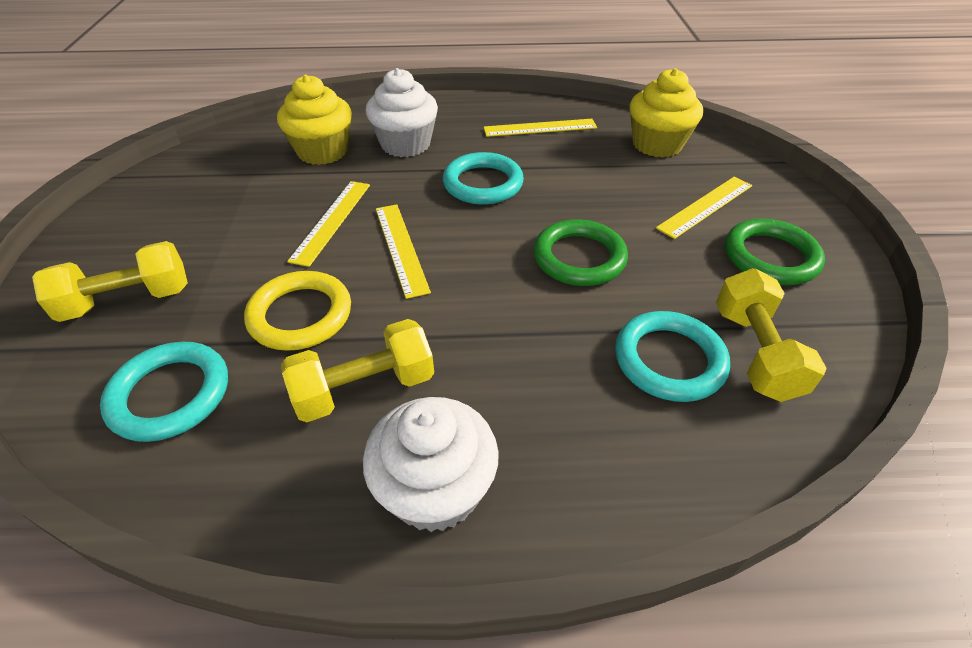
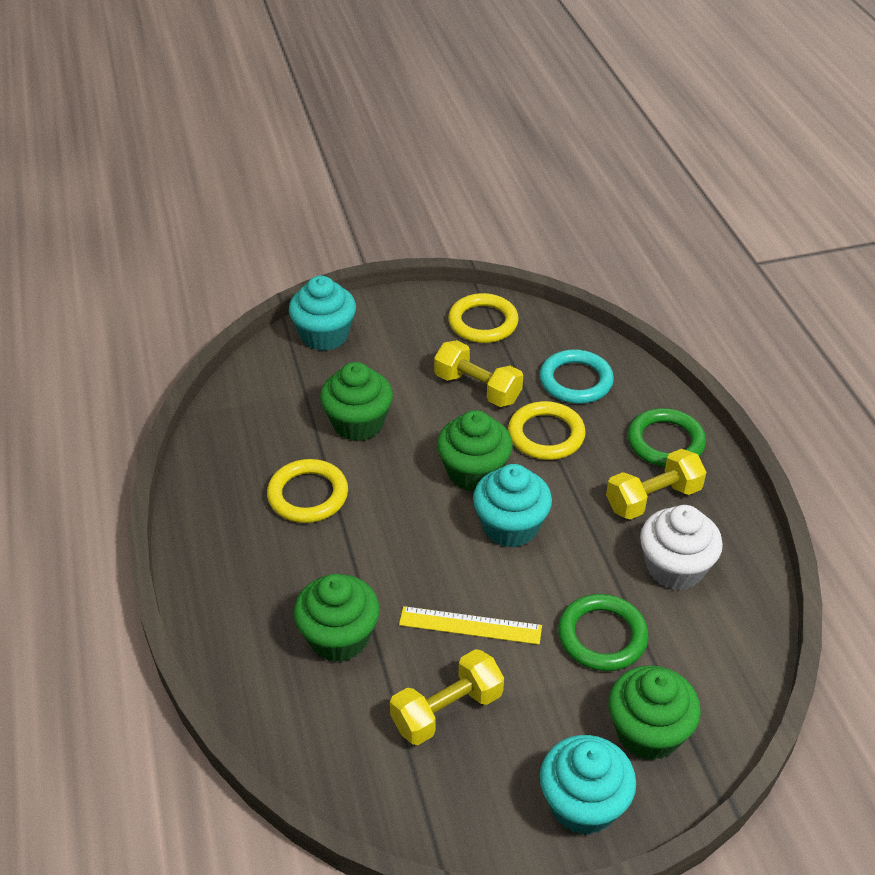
green cupcake: 0 -> 4
turquoise cupcake: 0 -> 3
turquoise ring: 3 -> 1
white cupcake: 2 -> 1
yellow cupcake: 2 -> 0
yellow ring: 1 -> 3
yellow ruler: 4 -> 1

